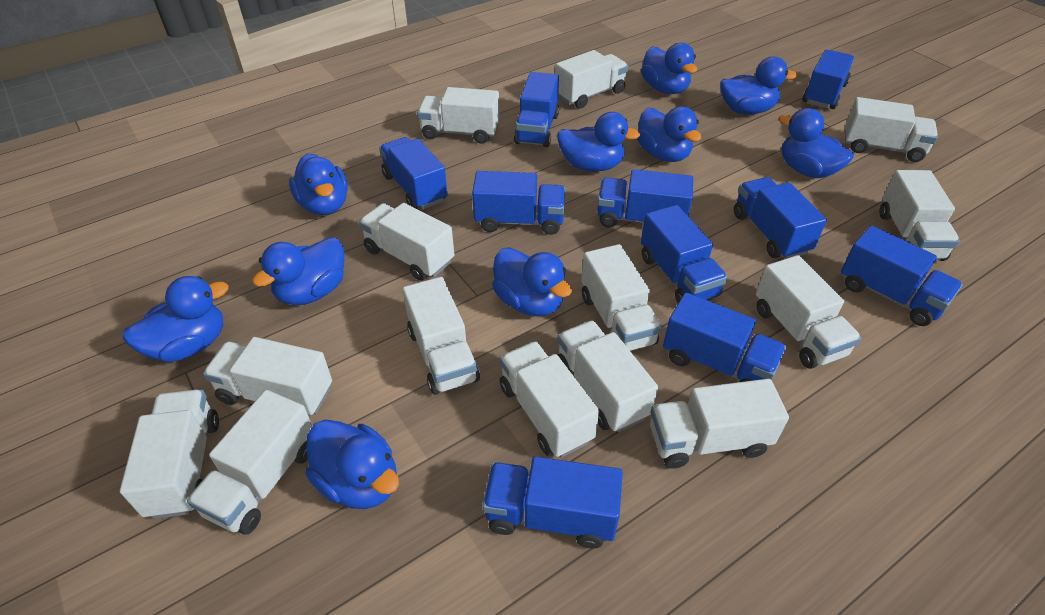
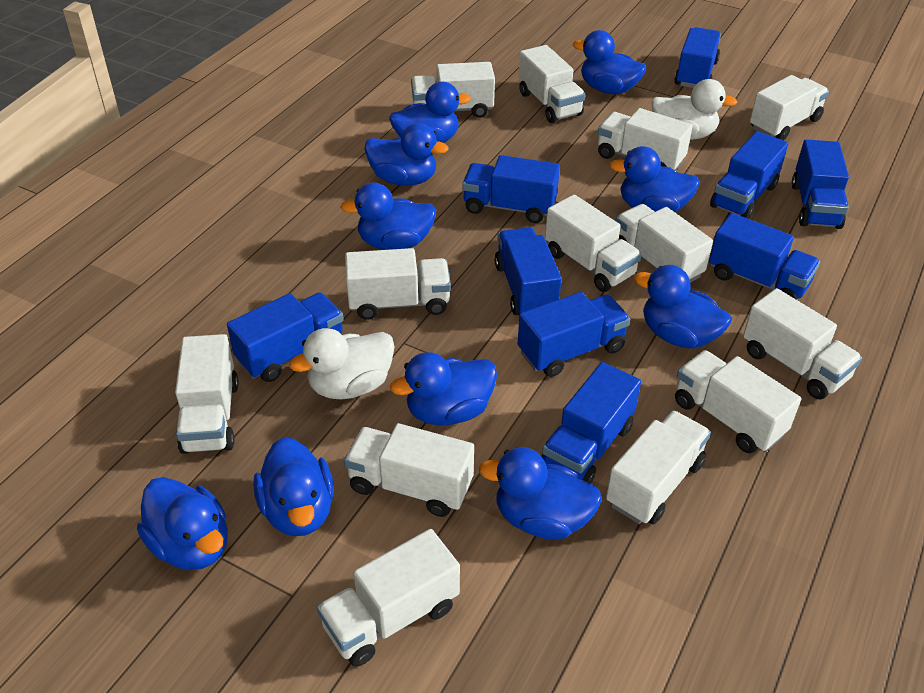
blue truck: 10 -> 9
white duck: 0 -> 2
white truck: 14 -> 13

